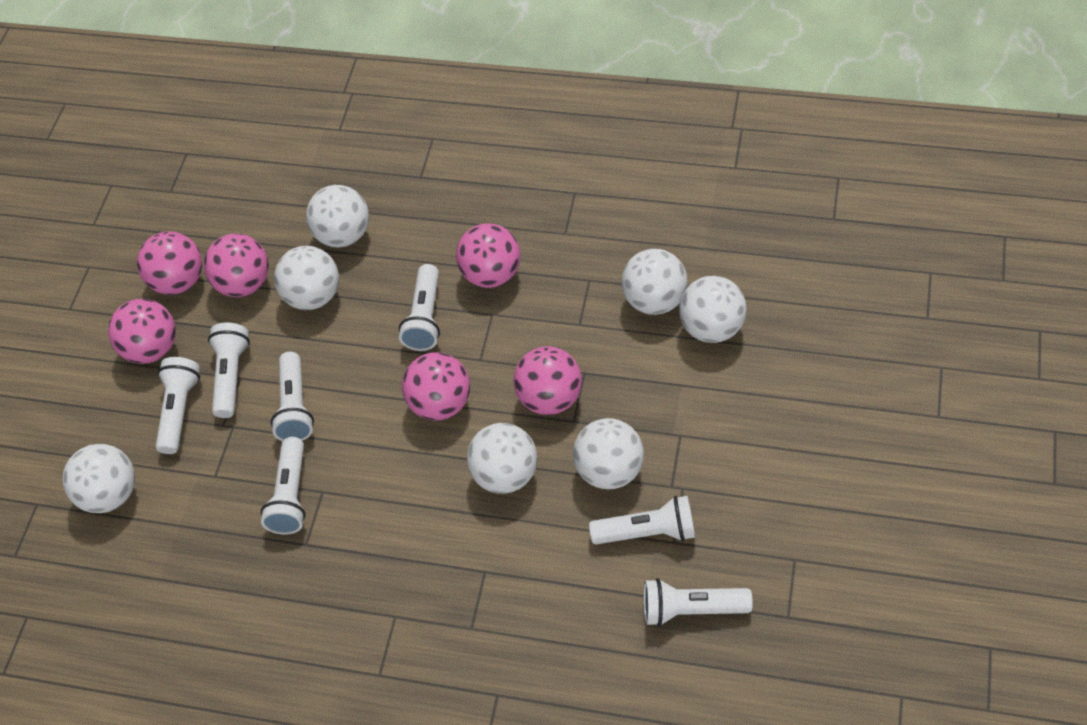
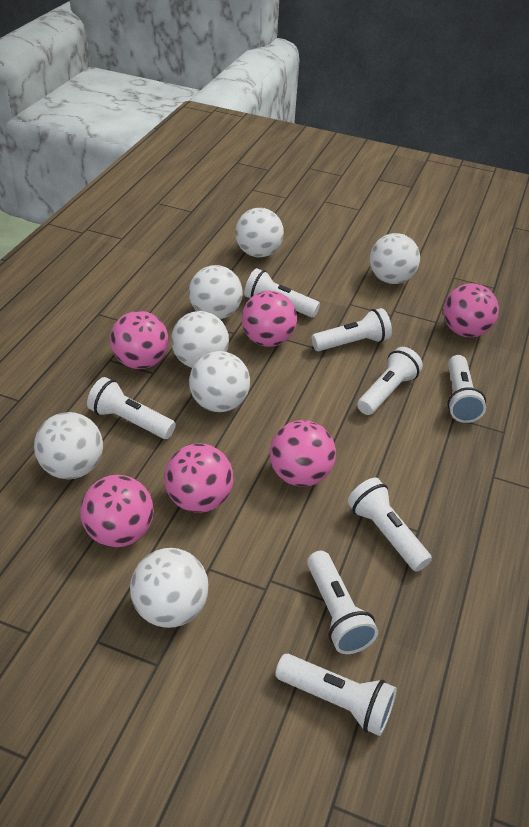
white flashlight: 7 -> 8

